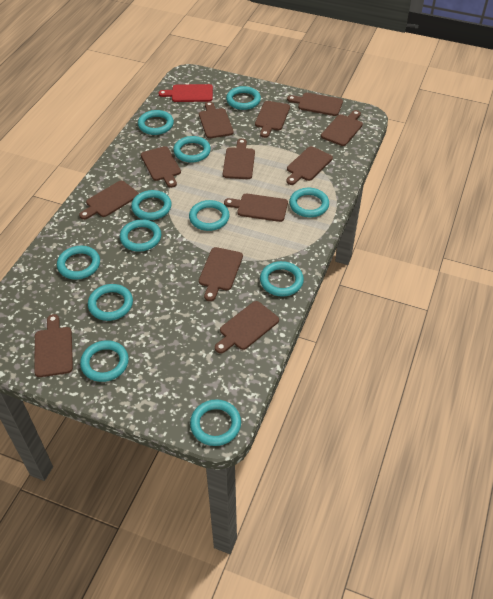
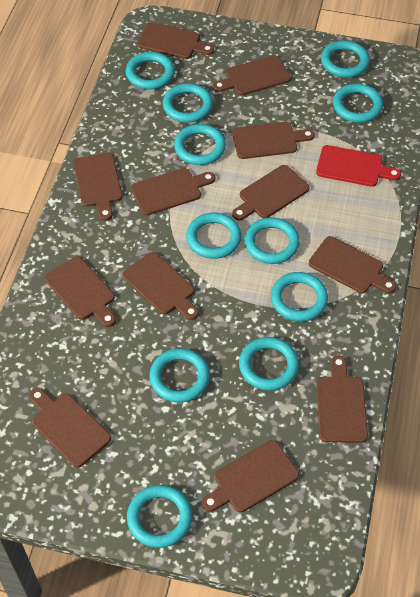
turquoise ring: 12 -> 11

